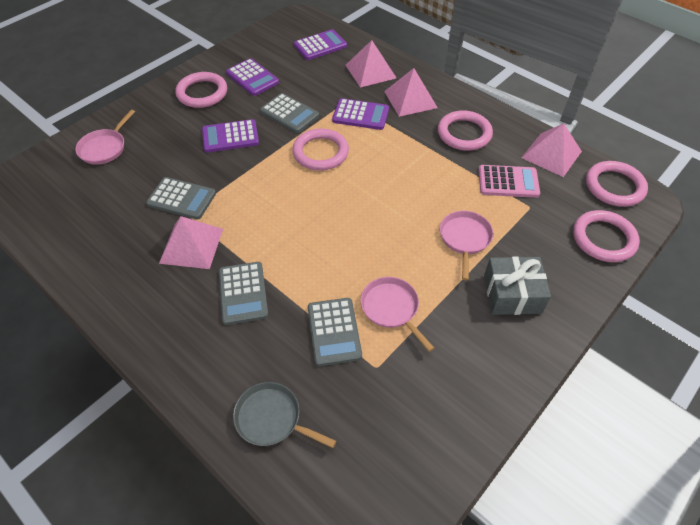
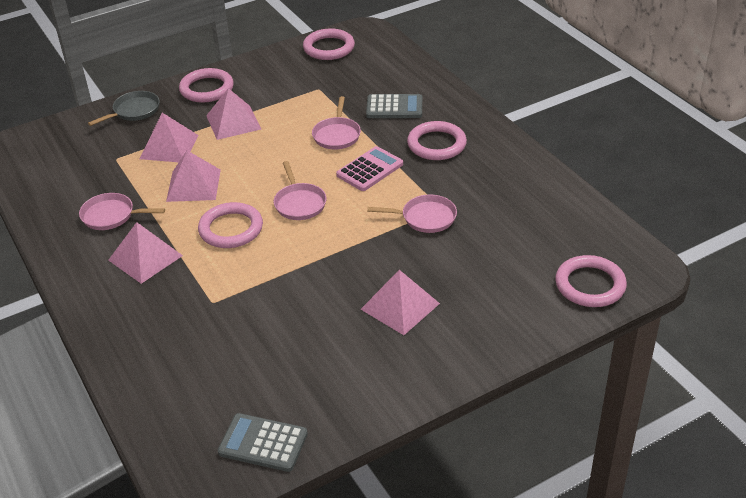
grey calculator: 4 -> 2
grey gift: 1 -> 0
pink pan: 3 -> 4
pink pyramid: 4 -> 5
purple calculator: 4 -> 0

